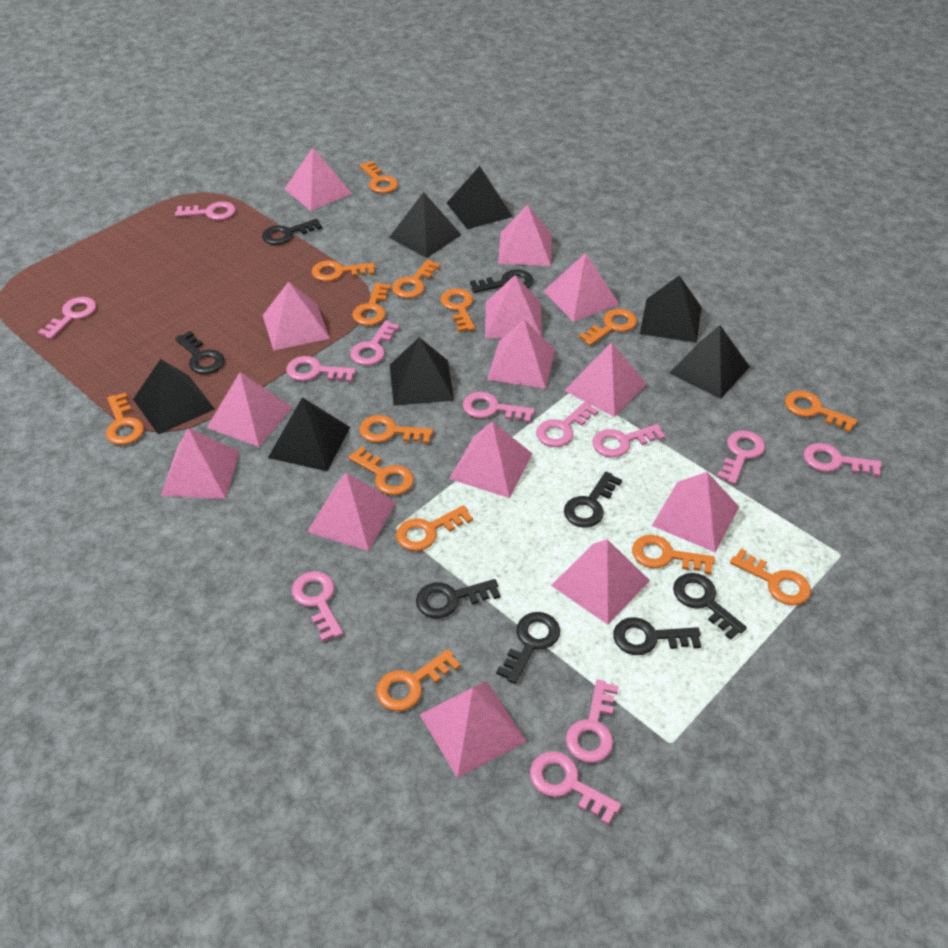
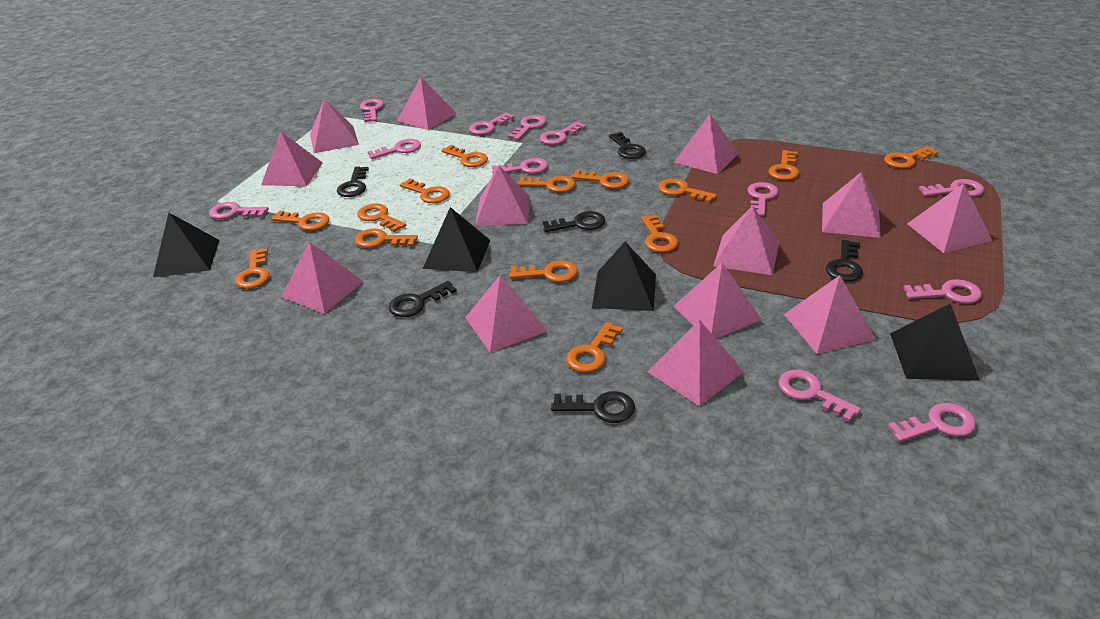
black key: 8 -> 6
black pyramid: 7 -> 4
pink pyramid: 14 -> 13

